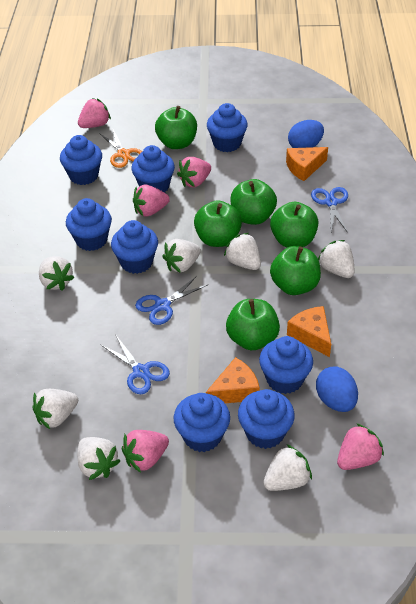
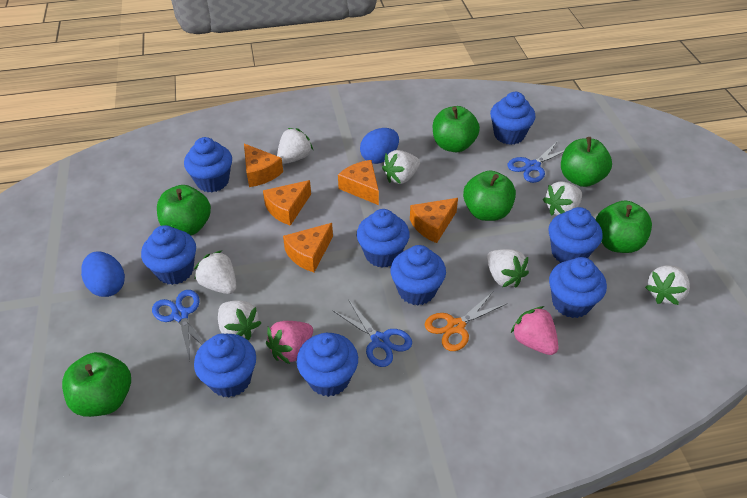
blue cupcake: 8 -> 9
orange cheese: 3 -> 5
pink strawberry: 5 -> 2

